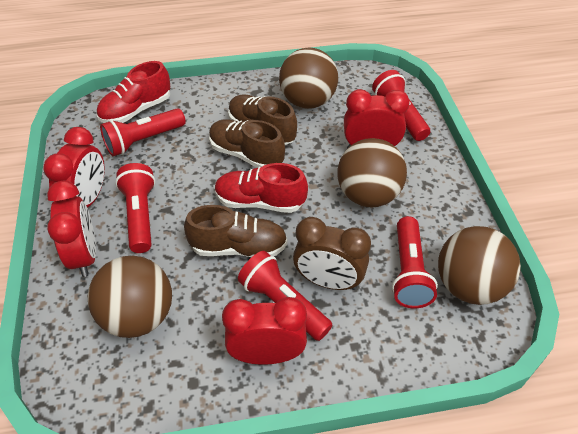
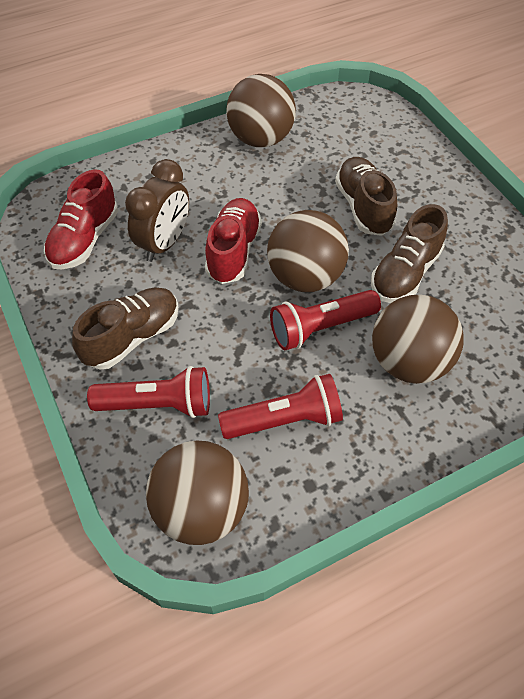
red clock: 4 -> 0
red flashlight: 5 -> 3

